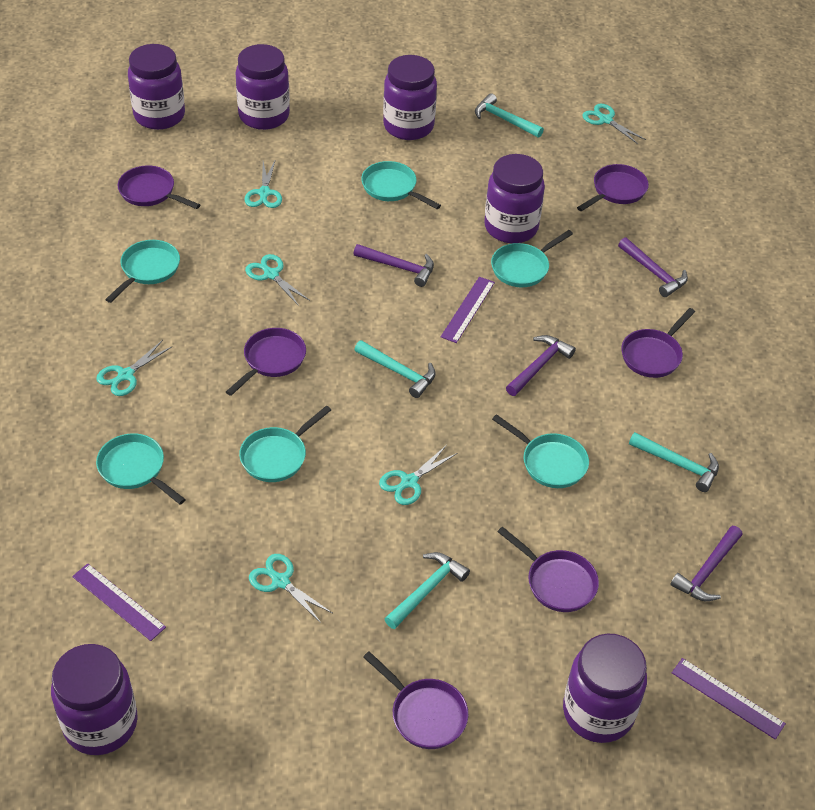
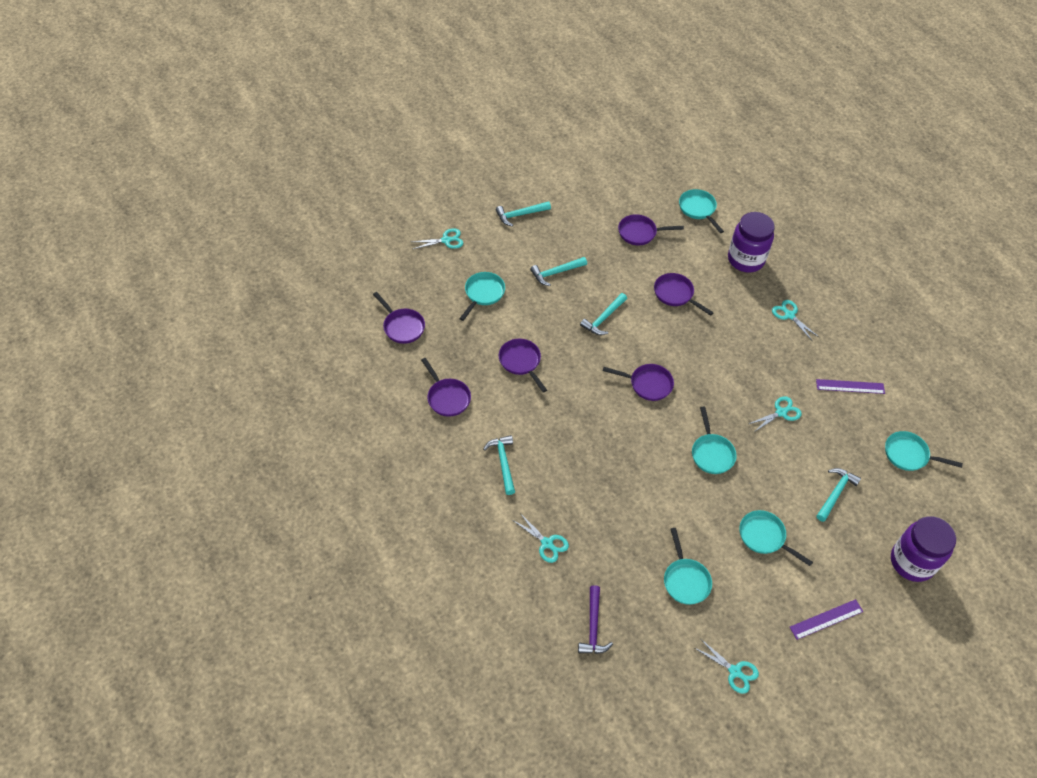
purple hammer: 4 -> 1
purple jar: 6 -> 2
purple ruler: 3 -> 2
turquoise hammer: 4 -> 5
turquoise scissors: 6 -> 5

